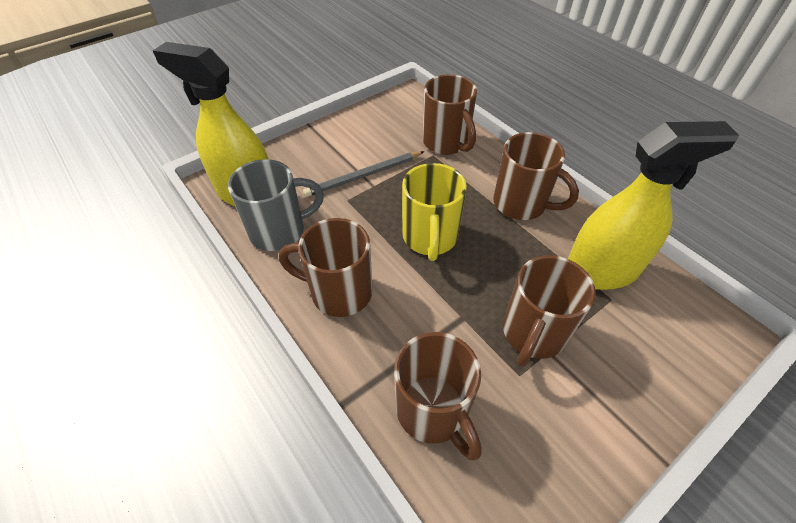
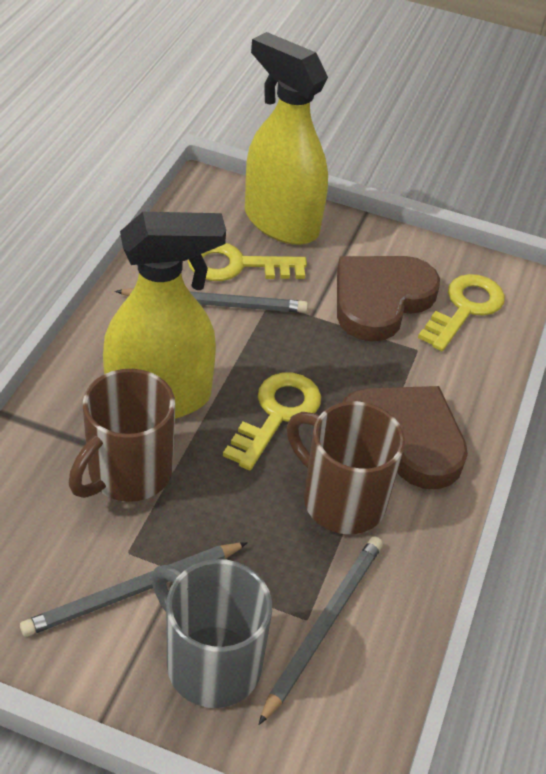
brown heart: 0 -> 2
brown mug: 5 -> 2
grey pencil: 1 -> 3
yellow key: 0 -> 3
yellow mug: 1 -> 0

